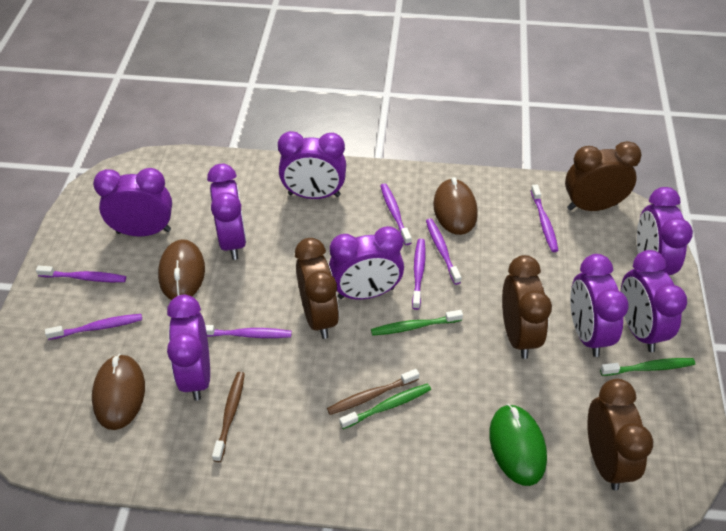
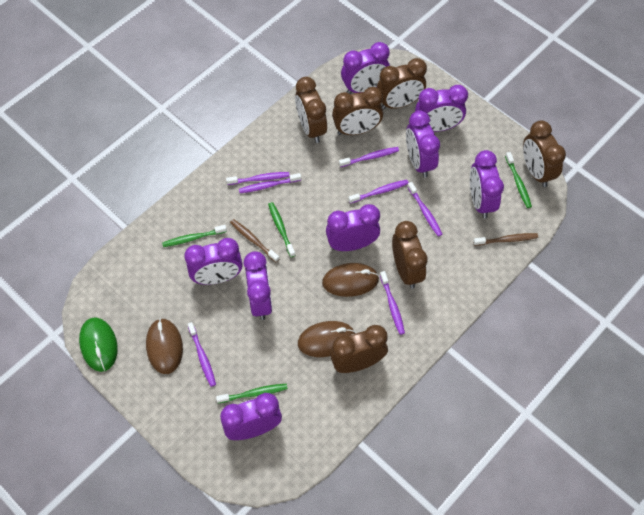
brown clock: 4 -> 6
green toothbrush: 3 -> 4

